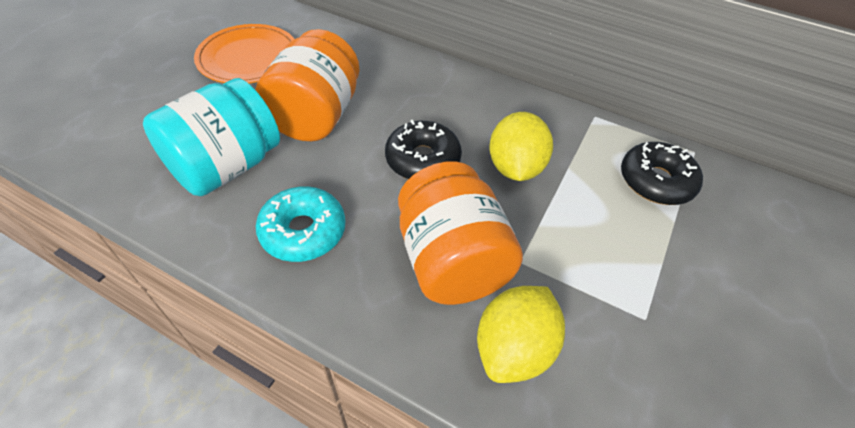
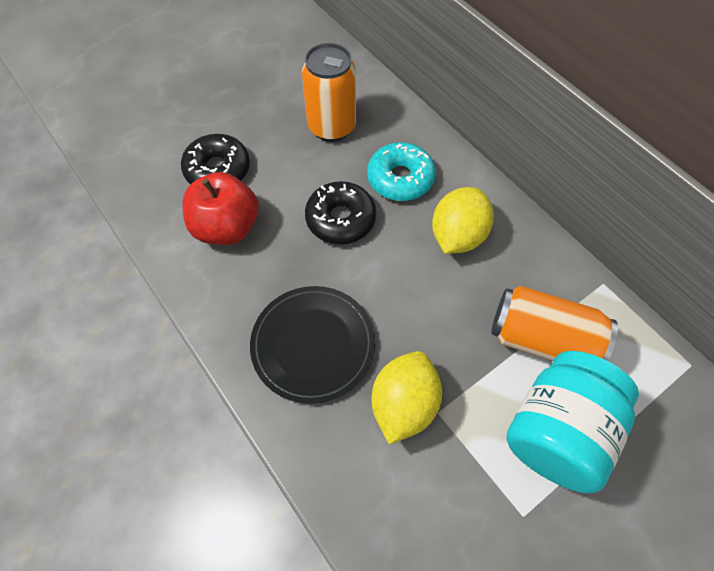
black plate: 0 -> 1
orange can: 0 -> 2
orange jar: 2 -> 0
orange plate: 1 -> 0
red apple: 0 -> 1

